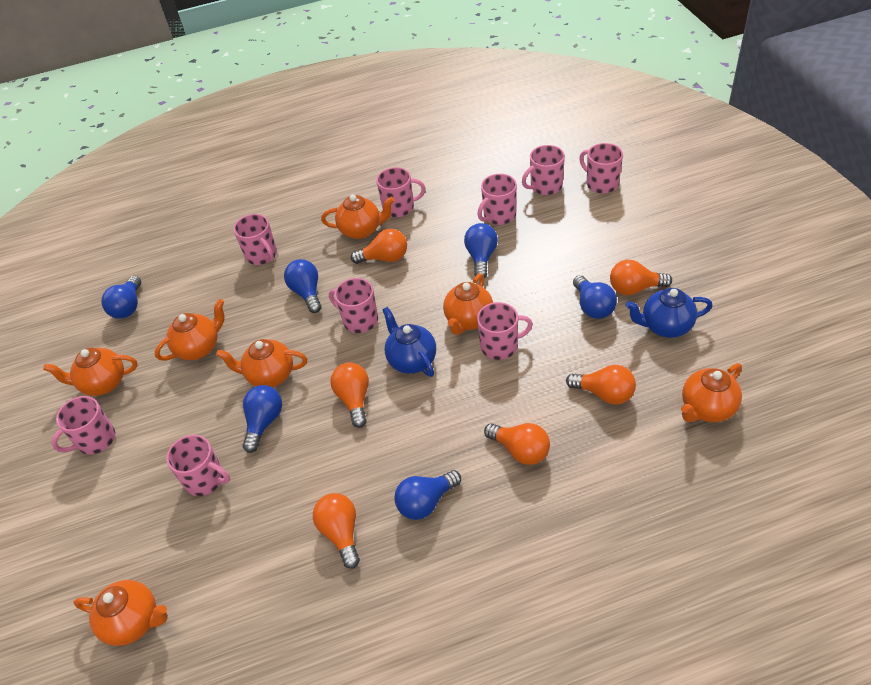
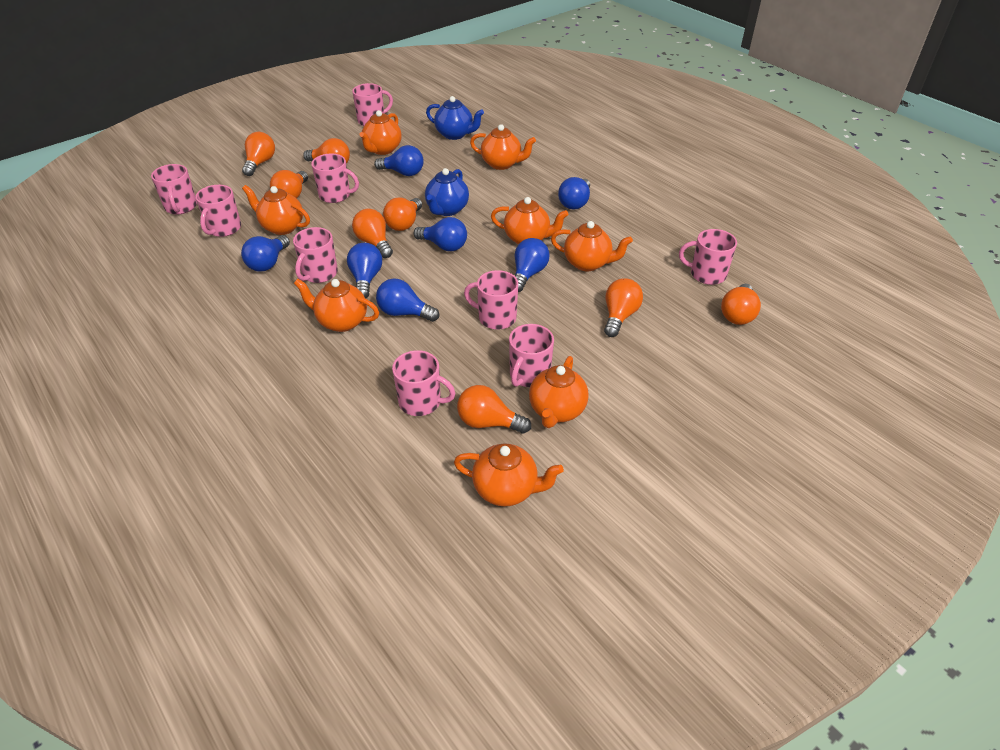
blue light bulb: 6 -> 7
orange light bulb: 6 -> 8
orange teapot: 7 -> 8

